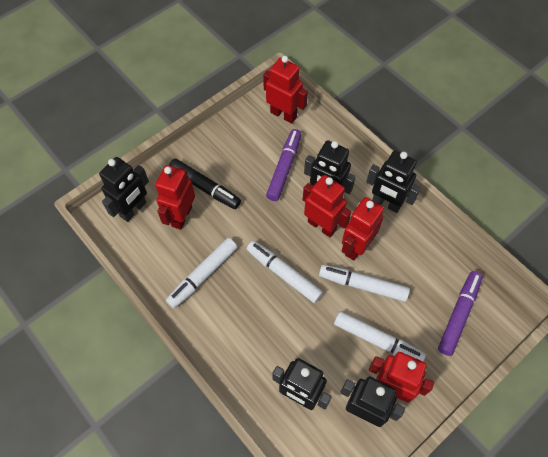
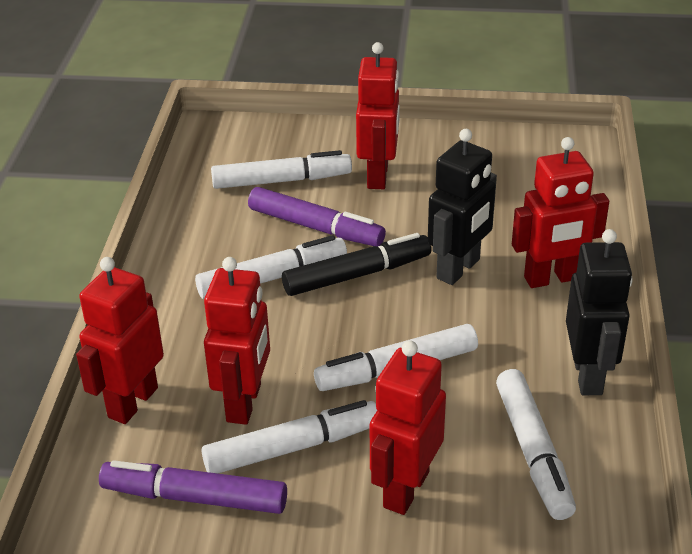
black robot: 5 -> 2
white marker: 4 -> 5

